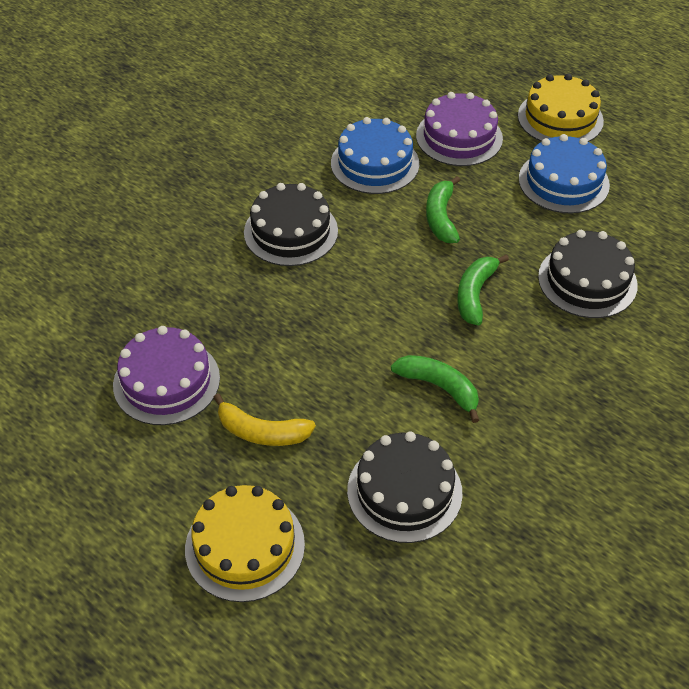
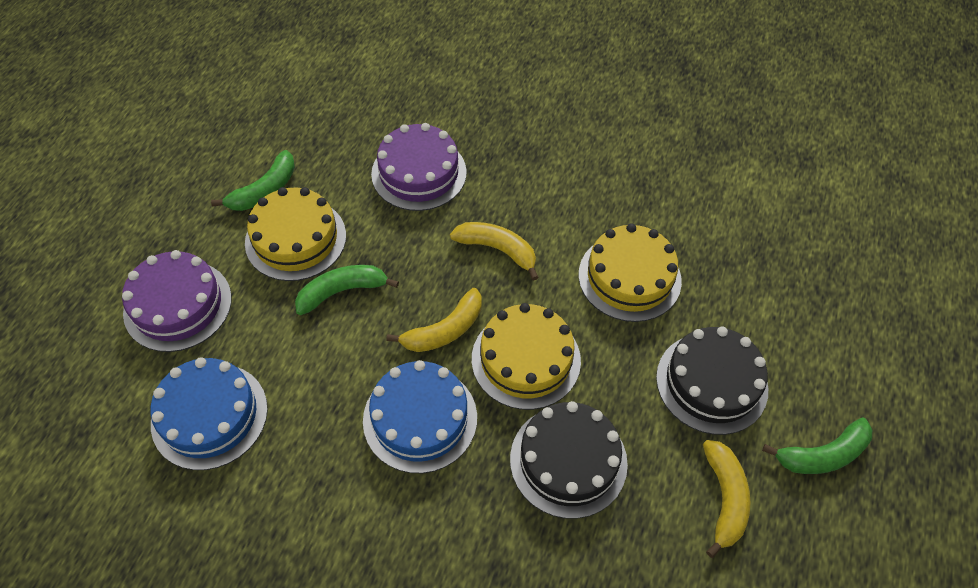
black cake: 3 -> 2
yellow banana: 1 -> 3
yellow cake: 2 -> 3

